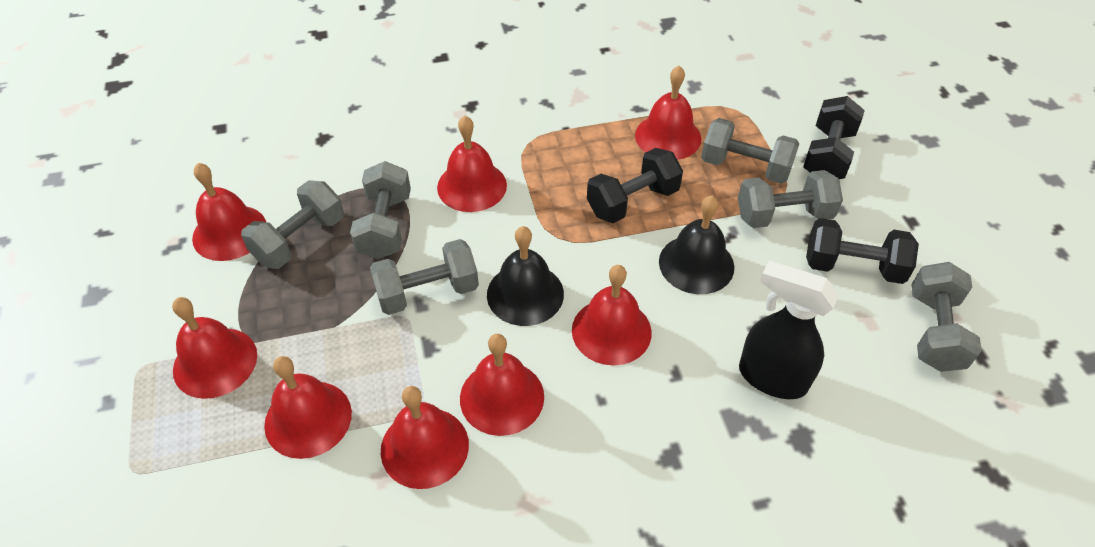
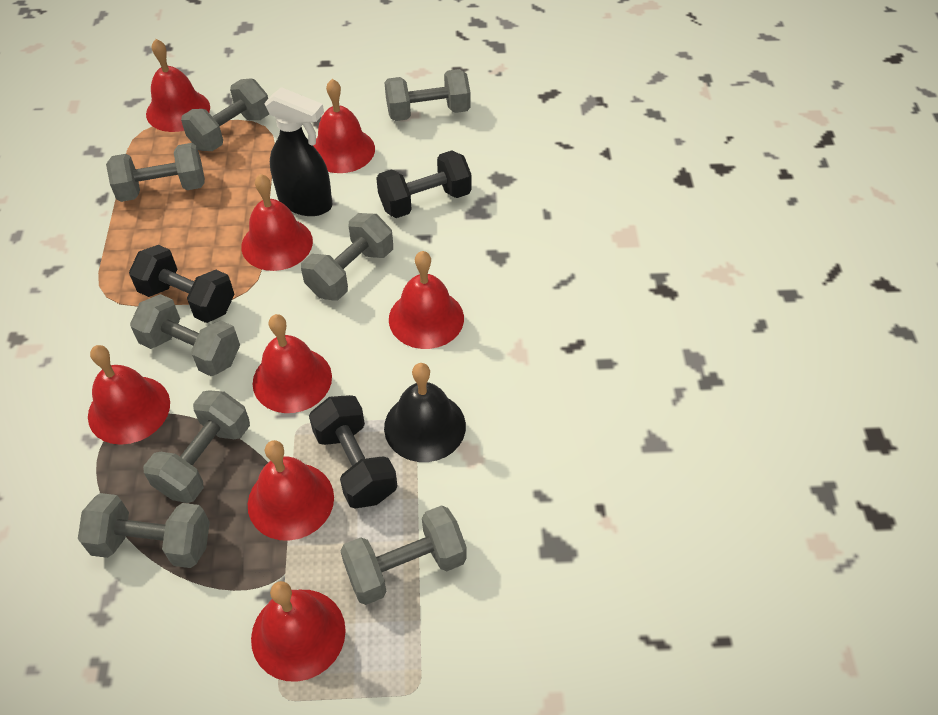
black bell: 2 -> 1
grey dumbbell: 6 -> 8

